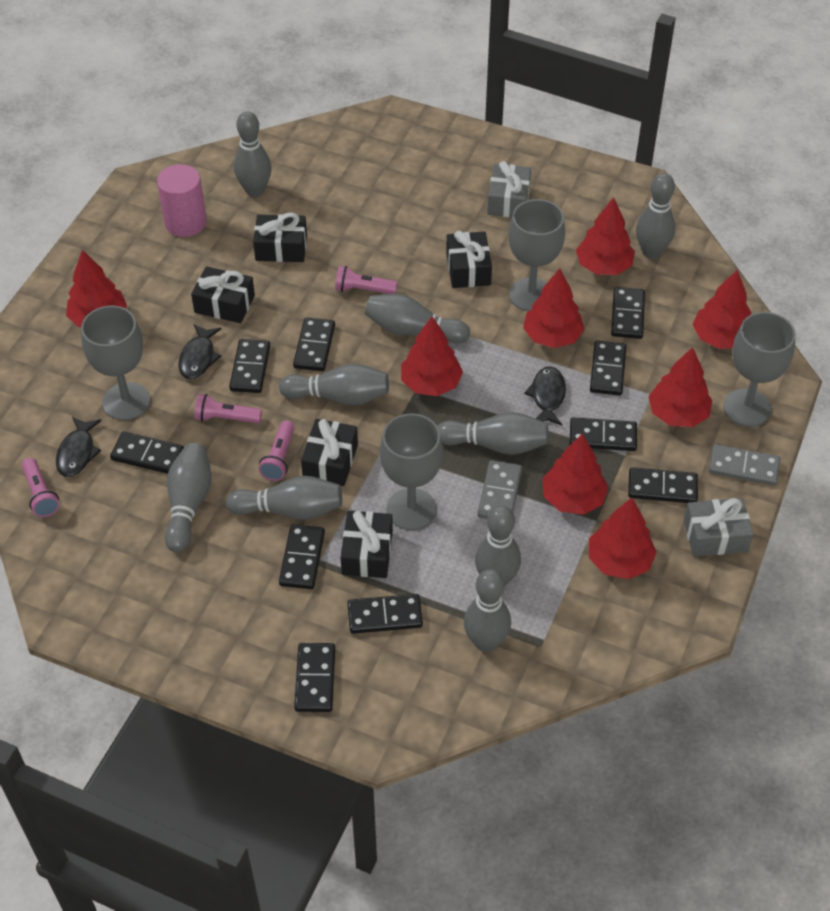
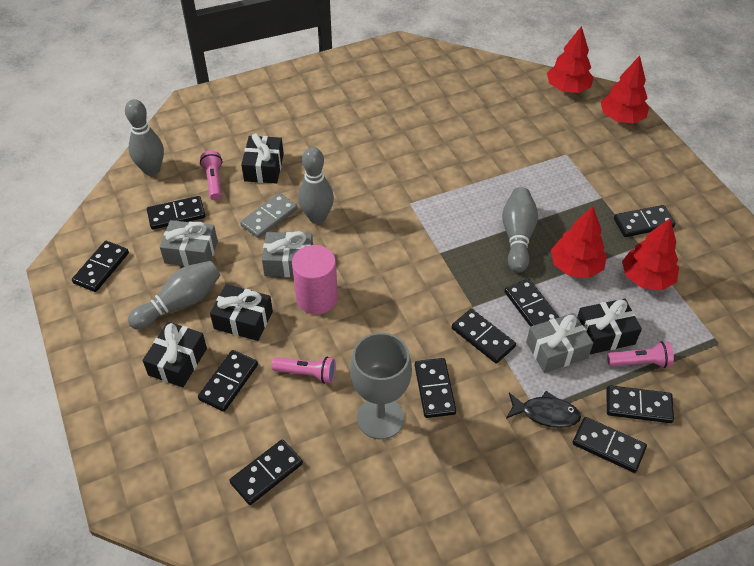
black fish: 3 -> 1
black gift: 5 -> 4
grey bowling pin: 9 -> 4
grey domino: 2 -> 1
grey gift: 2 -> 3
grey goblet: 4 -> 1
pink flashlight: 4 -> 3
red tree: 8 -> 4

